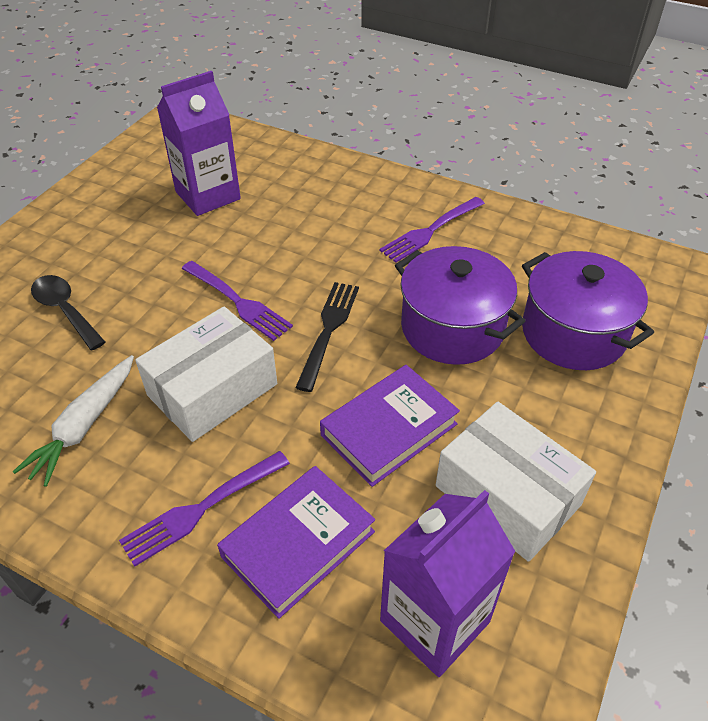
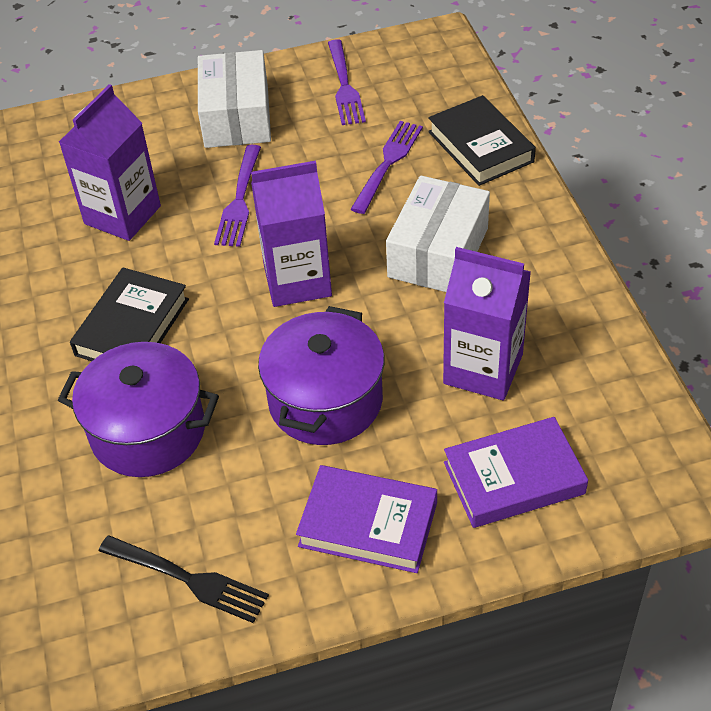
black book: 0 -> 2
black spoon: 1 -> 0
purple carton: 2 -> 3
white carrot: 1 -> 0

